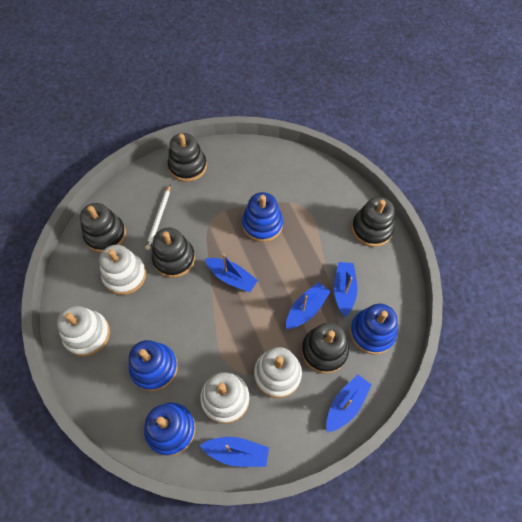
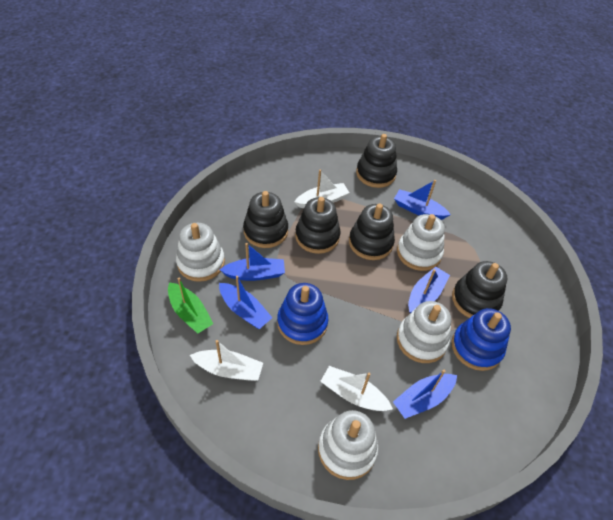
blue stacking toy: 4 -> 2
green boat: 0 -> 1
white boat: 0 -> 3
white pencil: 1 -> 0

